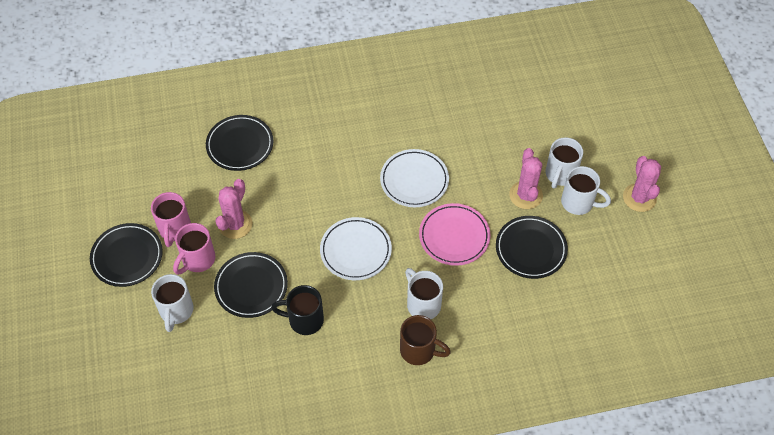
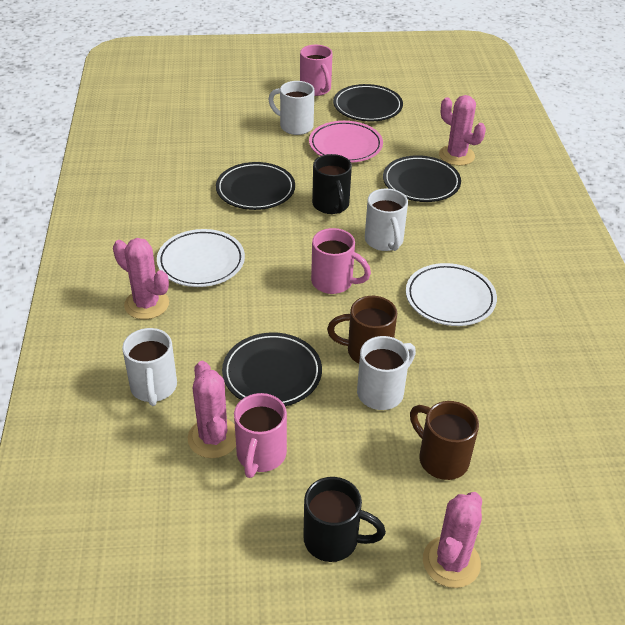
black mug: 1 -> 2
brown mug: 1 -> 2
pink cactus: 3 -> 4
pink mug: 2 -> 3

